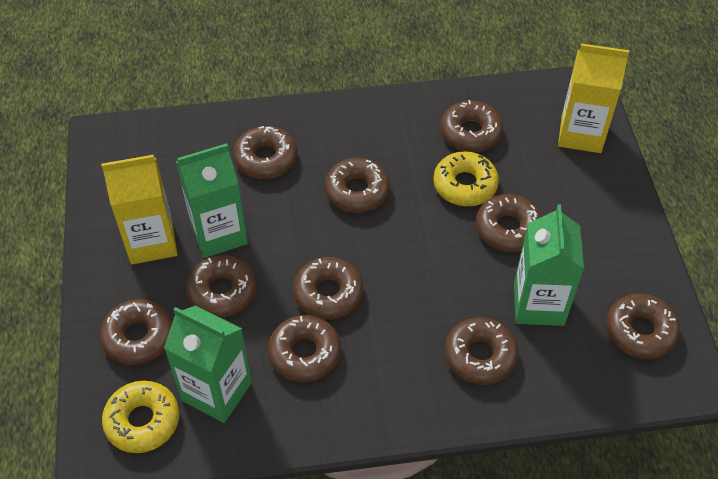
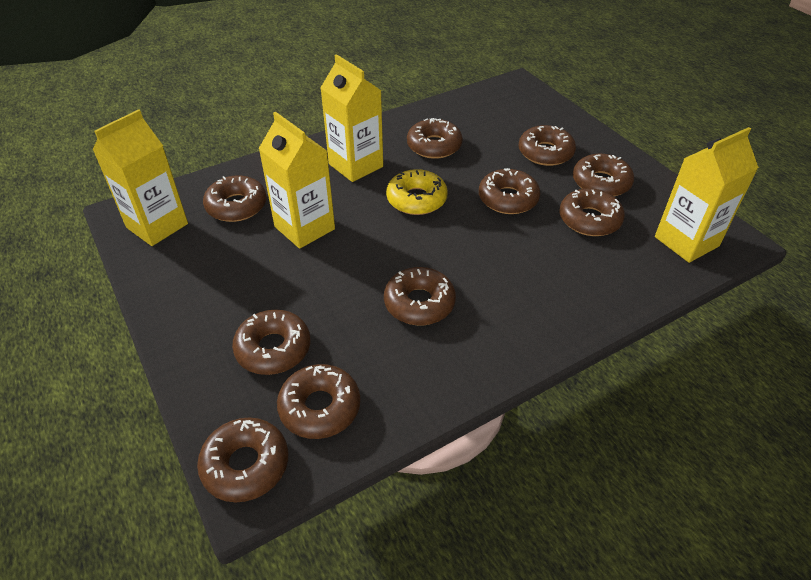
green carton: 3 -> 0
yellow carton: 2 -> 4
yellow donut: 2 -> 1

